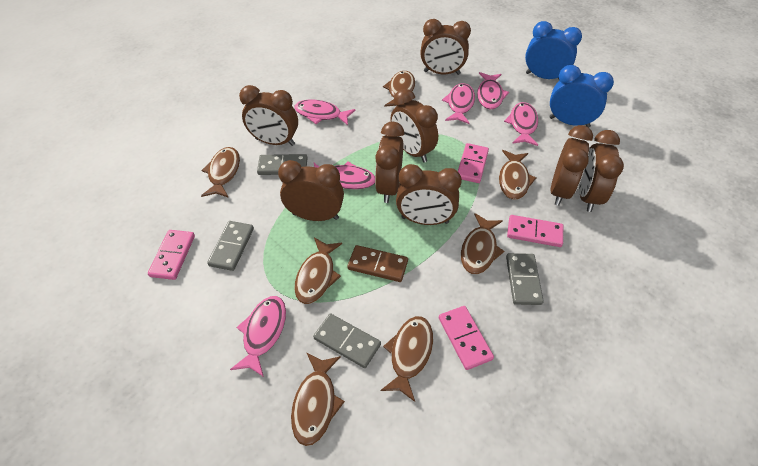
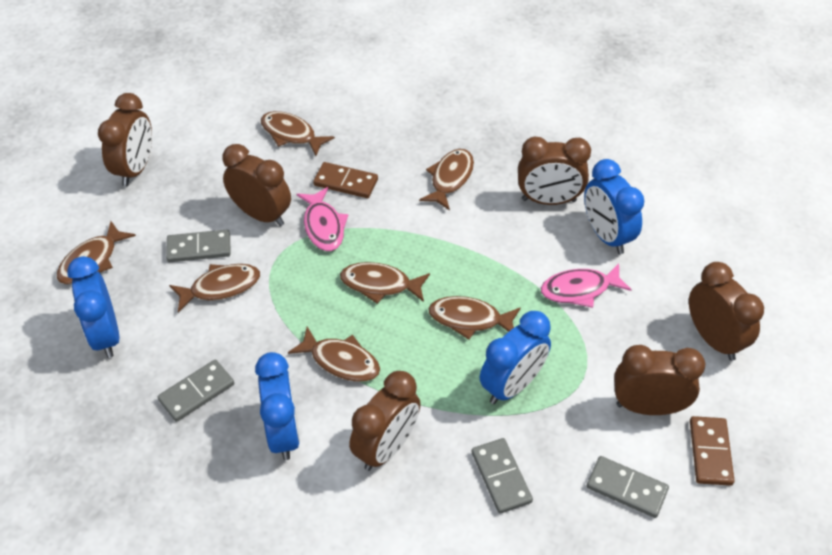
blue clock: 2 -> 4
brown clock: 8 -> 6
brown domino: 1 -> 2
pink domino: 4 -> 0
pink fish: 6 -> 2

